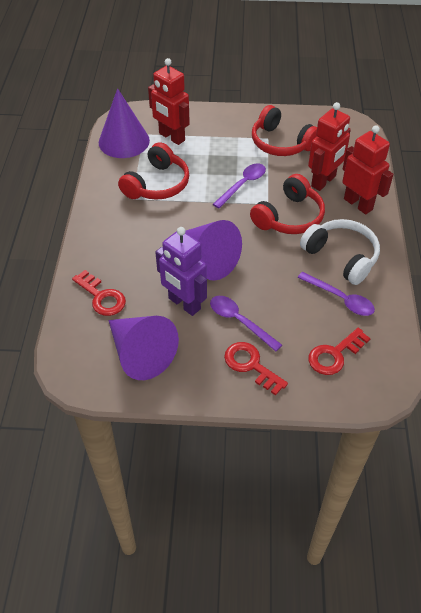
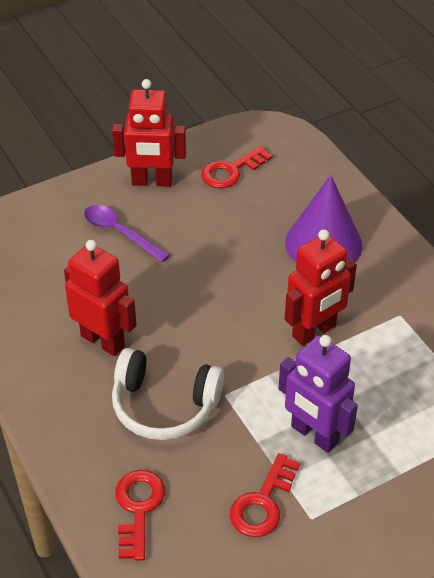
purple cone: 3 -> 1
purple spoon: 3 -> 1
red headphones: 3 -> 0

